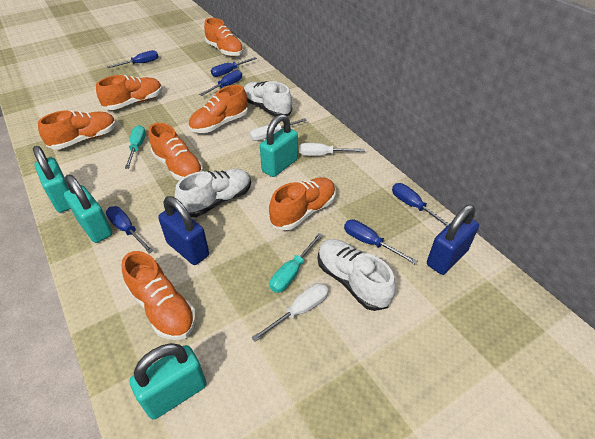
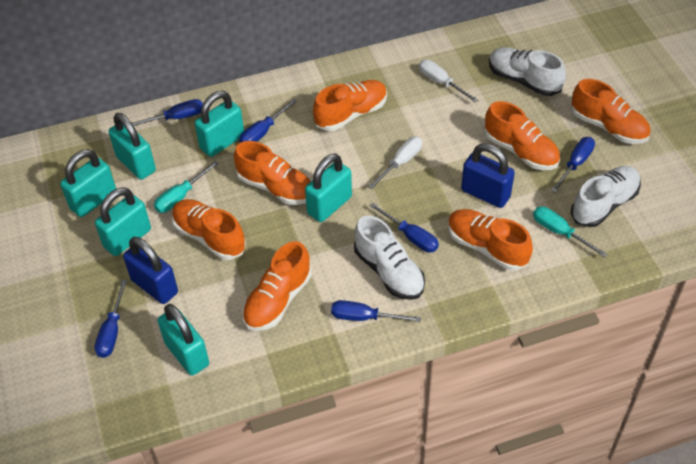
turquoise padlock: 4 -> 6
white screwdriver: 3 -> 2

